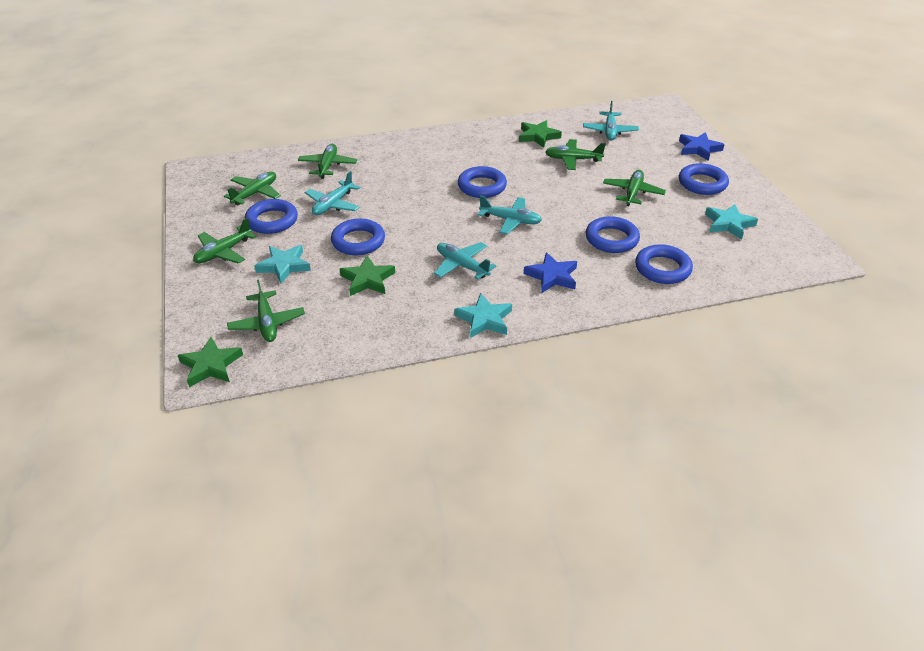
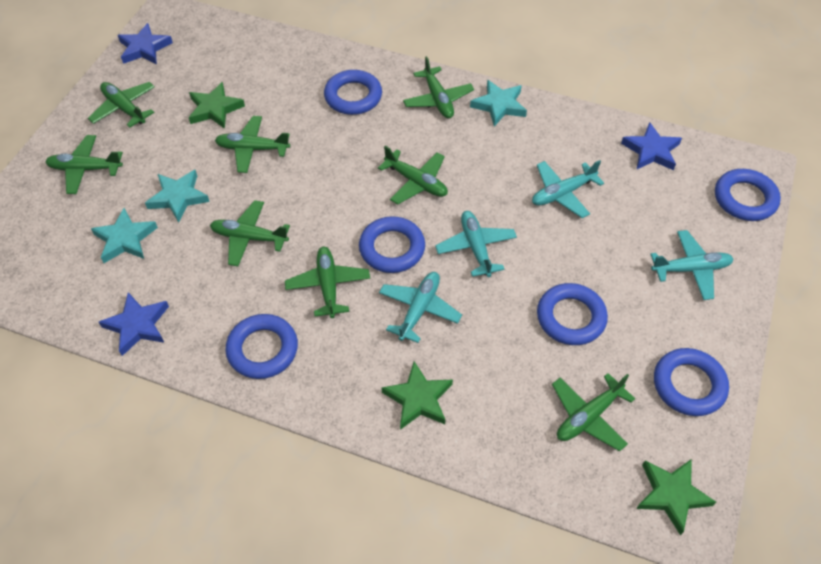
blue star: 2 -> 3
green plane: 6 -> 8

